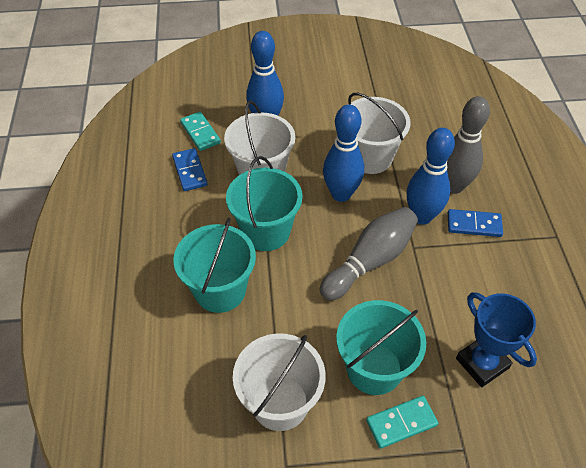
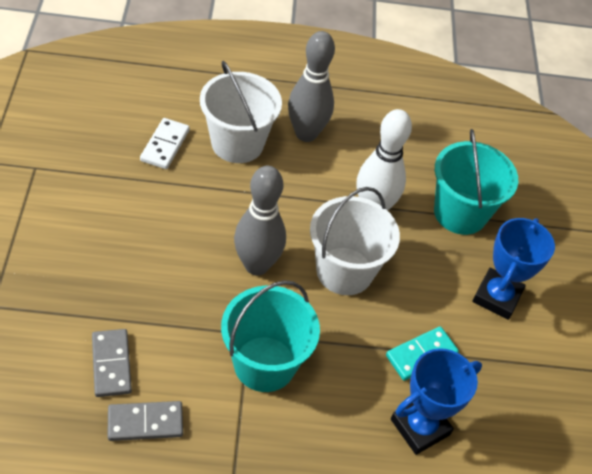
blue bowling pin: 3 -> 0
blue domino: 2 -> 0
blue trophy: 1 -> 2
grey domino: 0 -> 2
turquoise bucket: 3 -> 2
turquoise domino: 2 -> 1
white bowling pin: 0 -> 1
white bucket: 3 -> 2
white domino: 0 -> 1

